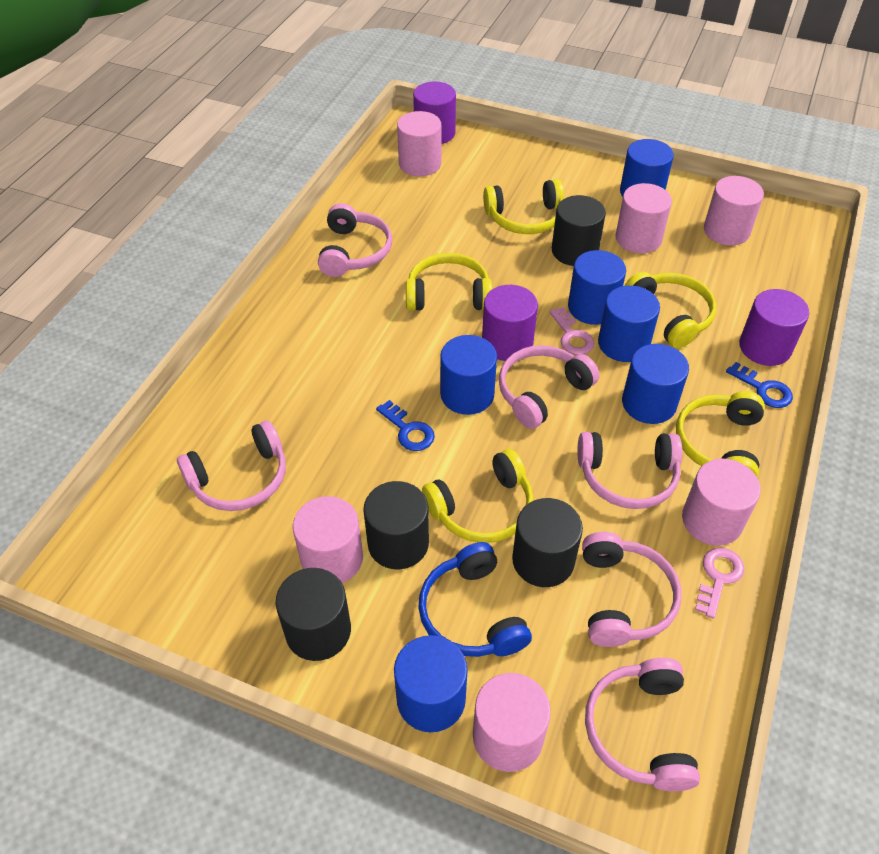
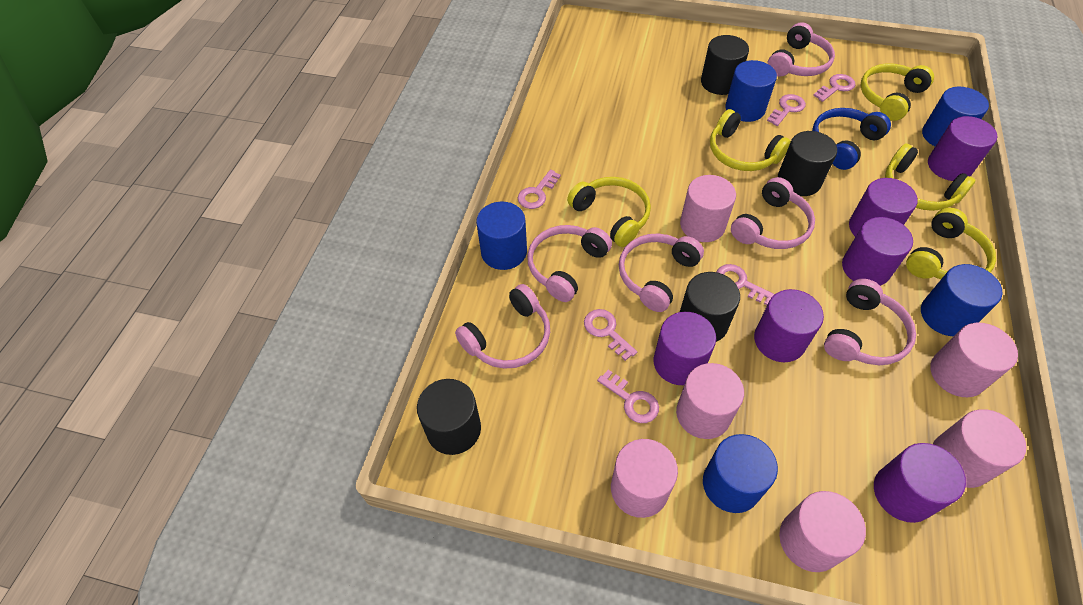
blue cylinder: 6 -> 5
blue key: 2 -> 0
pink key: 2 -> 6
purple cylinder: 3 -> 6

